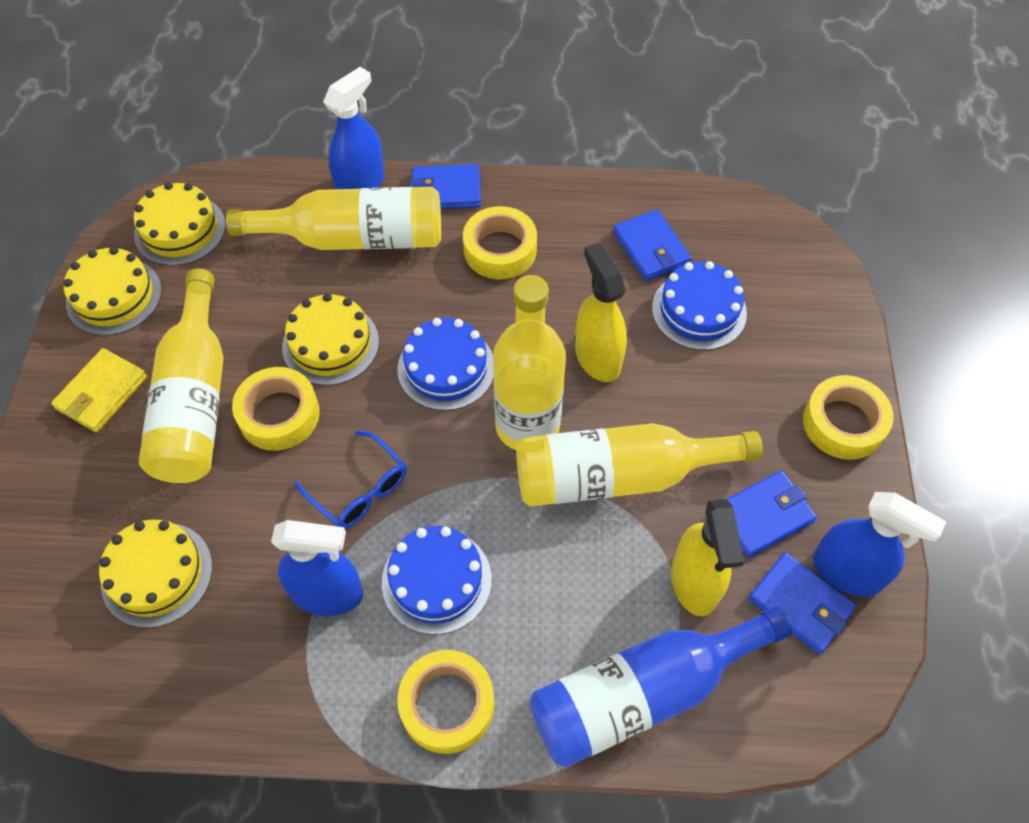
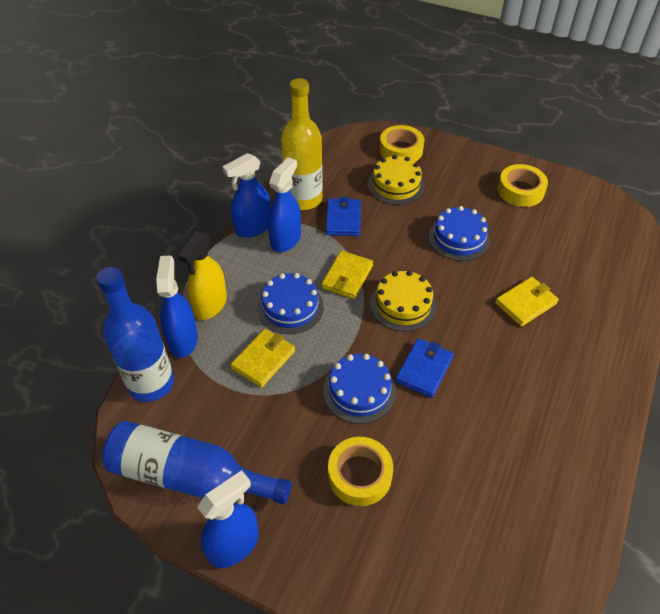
blue bottle: 1 -> 2
blue glasses: 1 -> 0
blue spray bottle: 3 -> 4
blue wallet: 4 -> 2
yellow bottle: 4 -> 1
yellow cake: 4 -> 2
yellow spray bottle: 2 -> 1
yellow tape: 4 -> 3
yellow wallet: 1 -> 3

